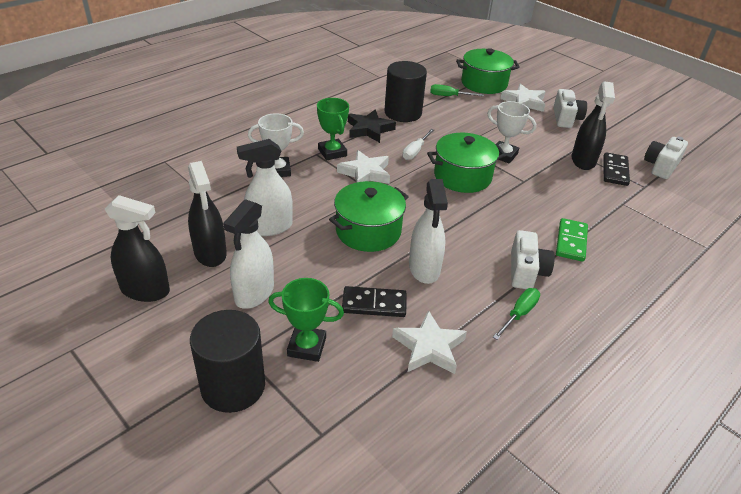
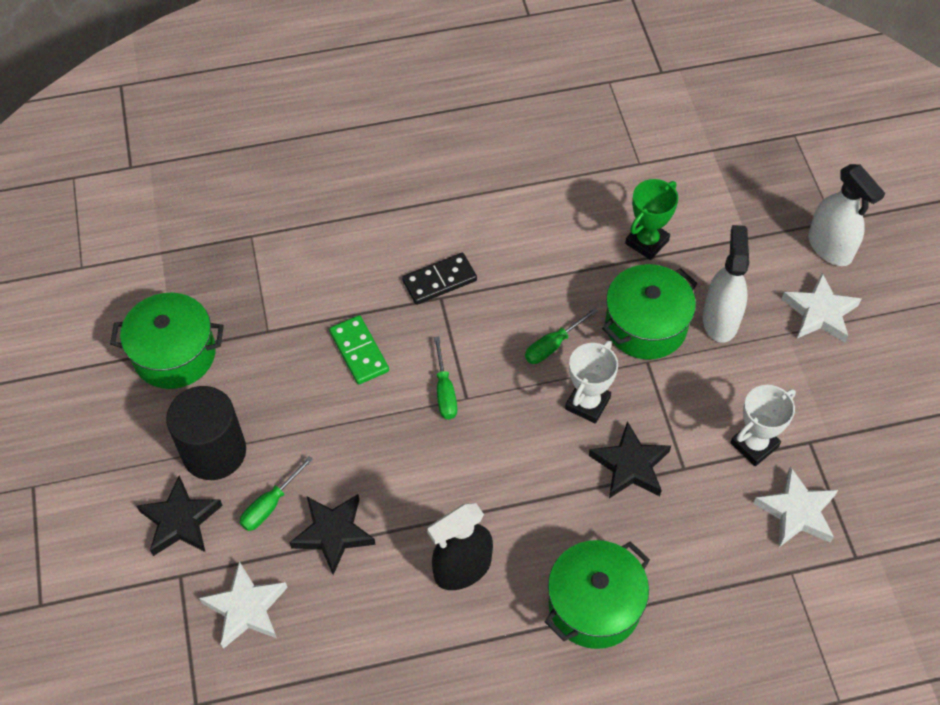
black cylinder: 2 -> 1
black domino: 2 -> 1
black spray bottle: 3 -> 1
black star: 1 -> 3
green screwdriver: 2 -> 3
green trophy: 2 -> 1
white camera: 3 -> 0
white screwdriver: 1 -> 0
white spray bottle: 3 -> 2

